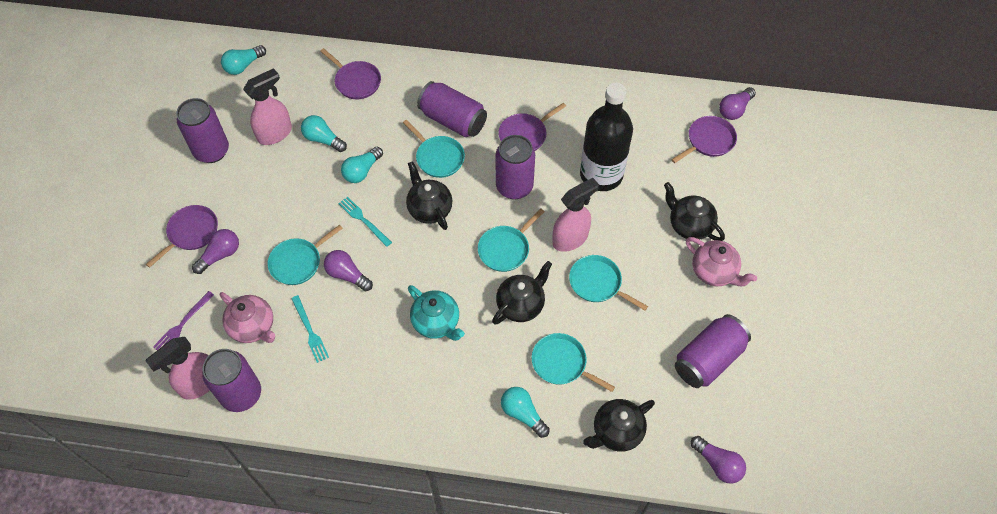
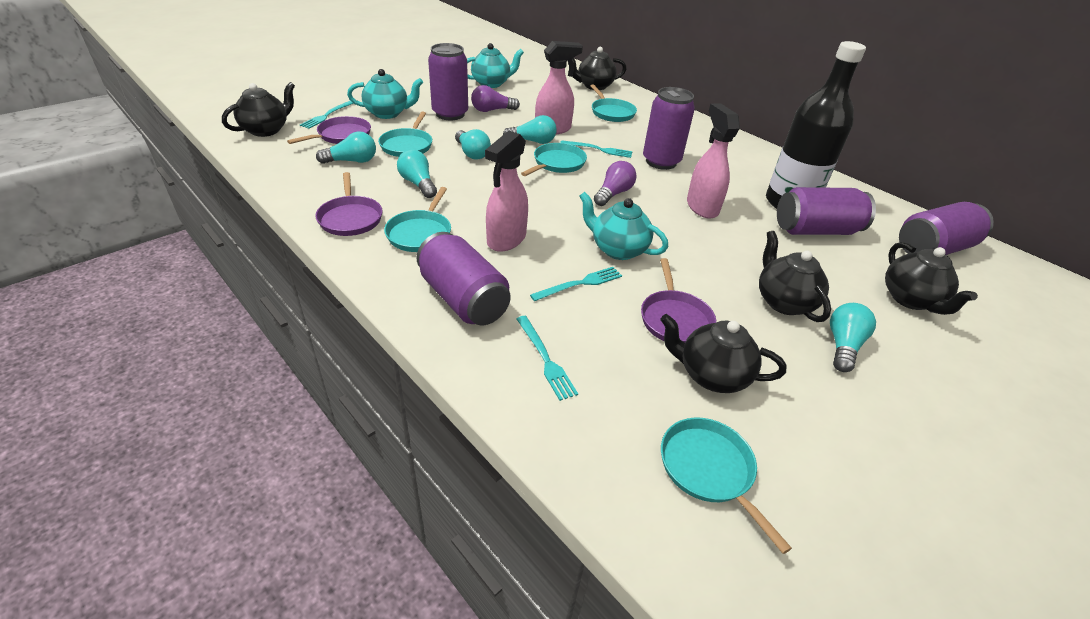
black teapot: 4 -> 5
pink teapot: 2 -> 0
purple fork: 1 -> 0
purple light bulb: 4 -> 2
purple pan: 4 -> 3
turquoise fork: 2 -> 4
turquoise light bulb: 4 -> 5
turquoise teapot: 1 -> 3

